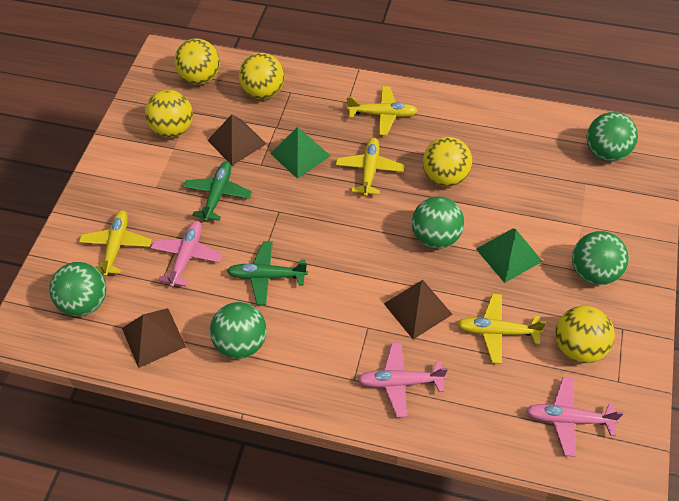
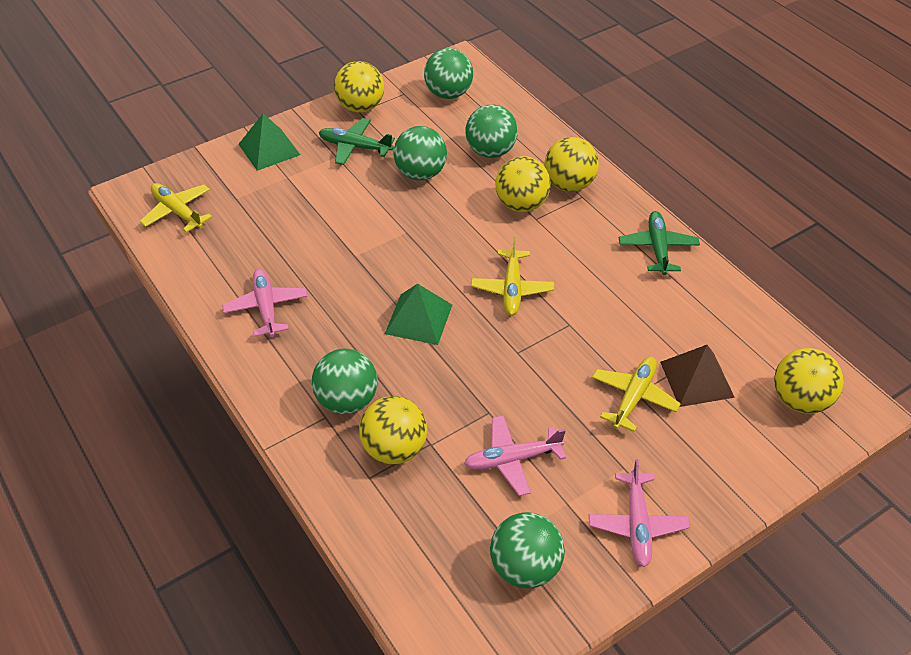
brown pyramid: 3 -> 1
yellow plane: 4 -> 3

